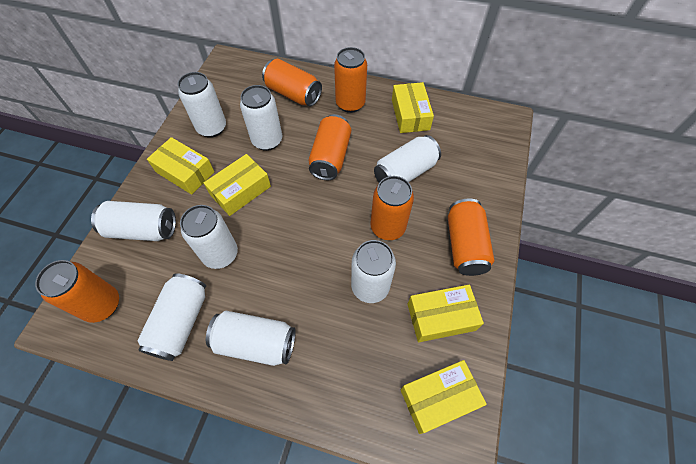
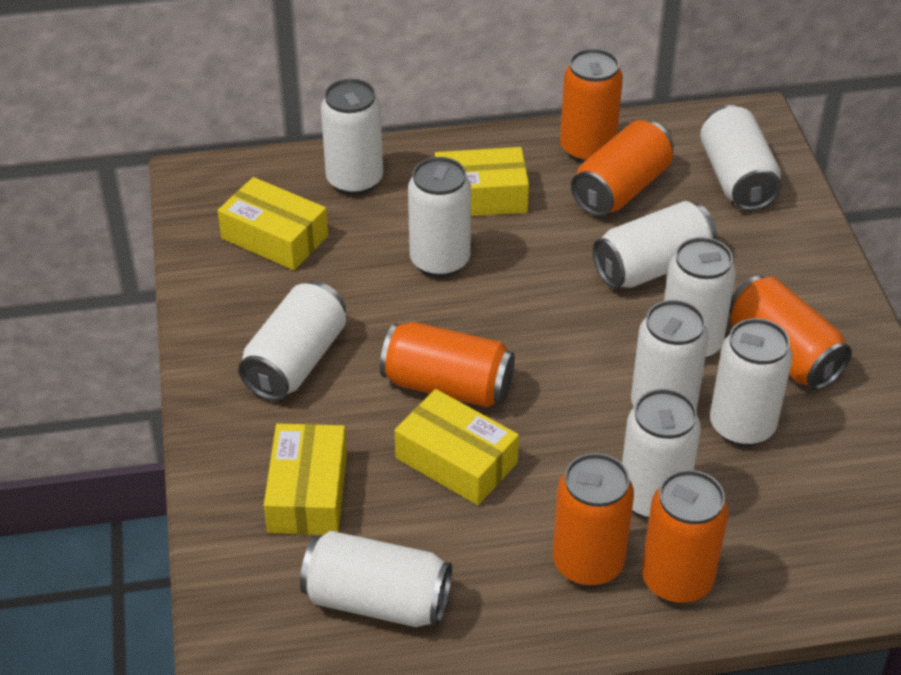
white can: 8 -> 10
yellow box: 5 -> 4

